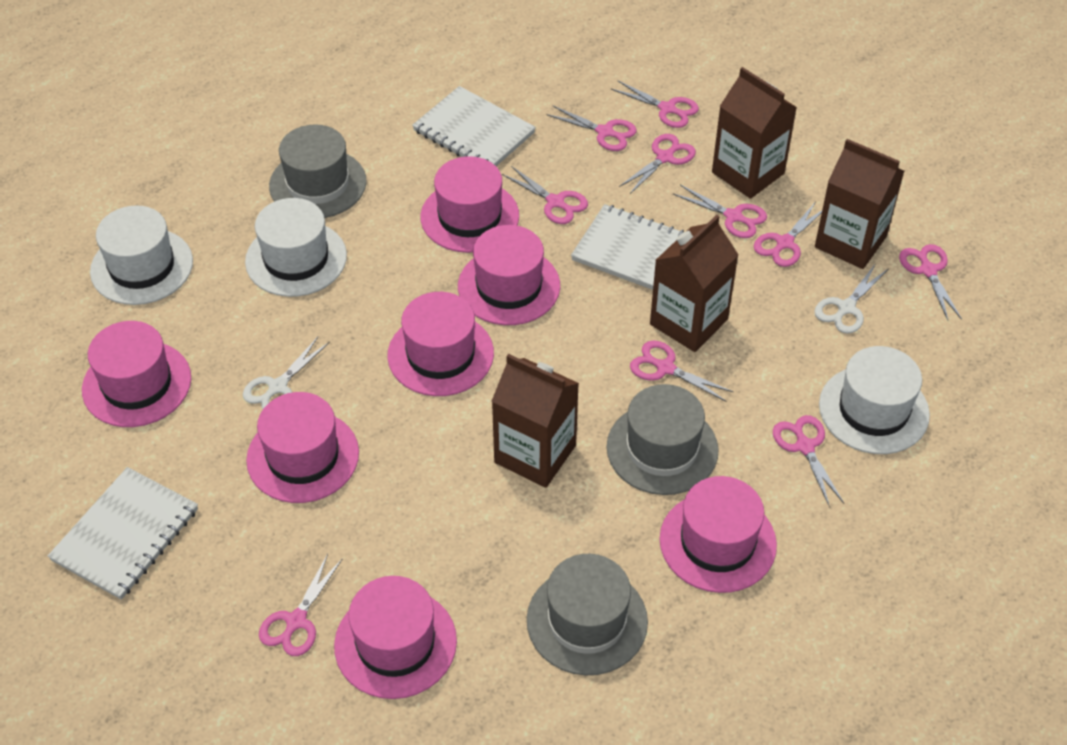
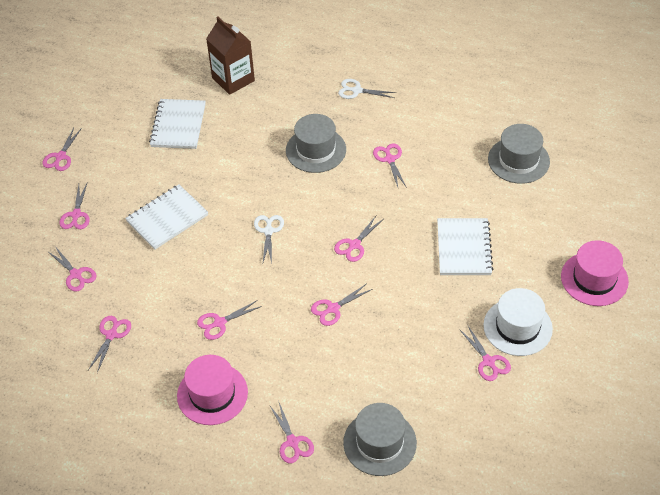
brown carton: 4 -> 1
pink hat: 7 -> 2
white hat: 3 -> 1

